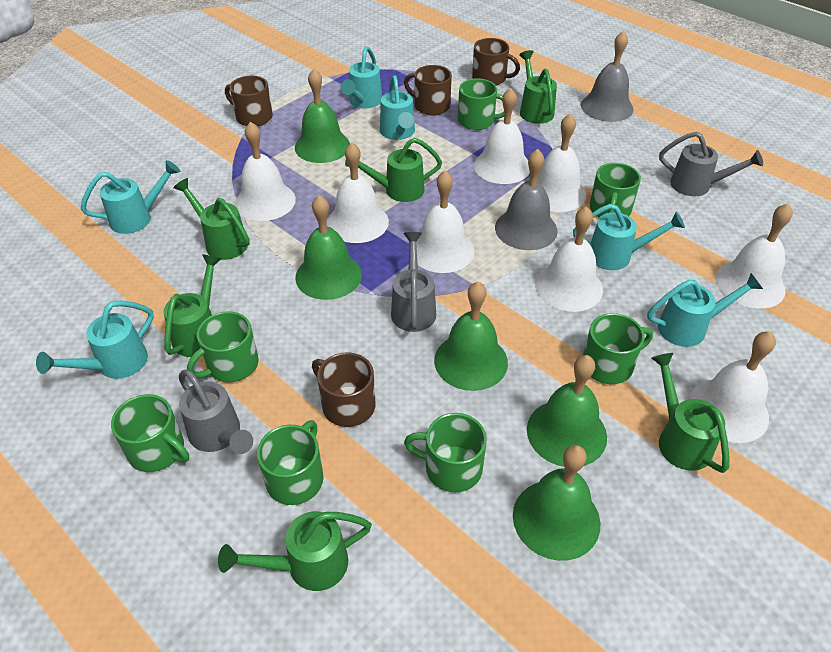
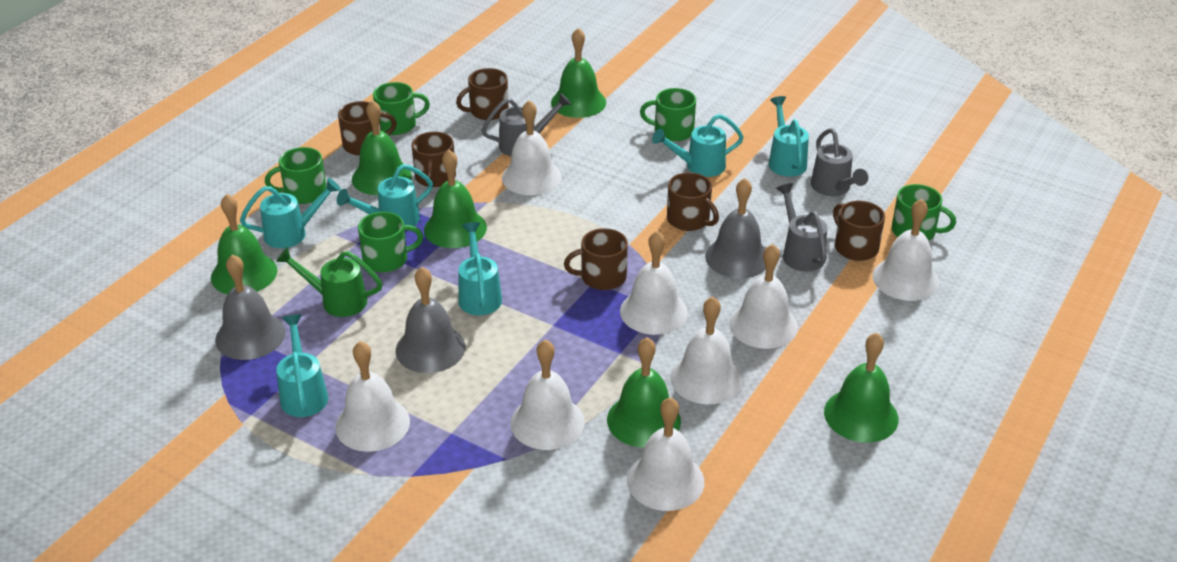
brown mug: 4 -> 6
green bell: 5 -> 6
green mug: 7 -> 5
green watering can: 6 -> 1
grey bell: 2 -> 3

